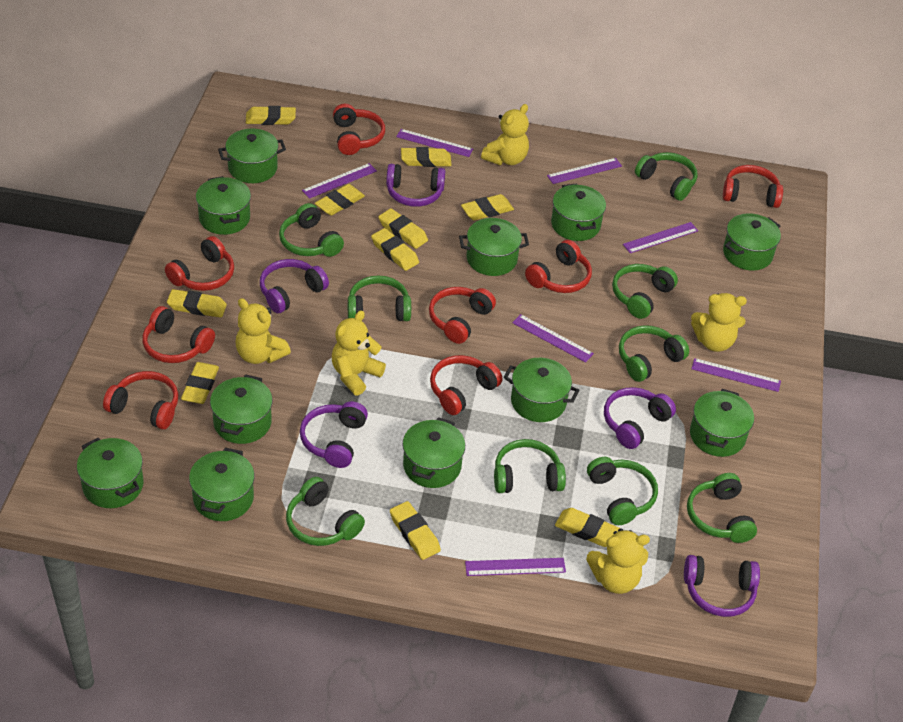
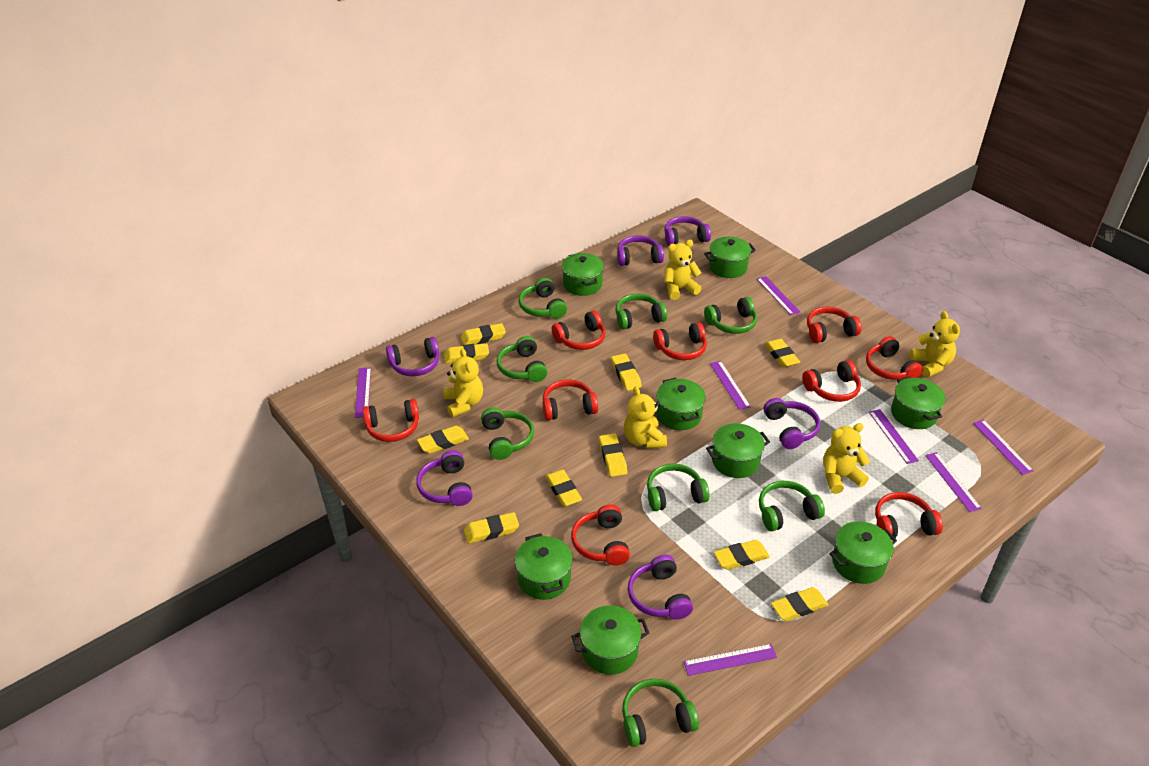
green headphones: 9 -> 8
green pot: 11 -> 8
purple headphones: 5 -> 6
red headphones: 8 -> 9

